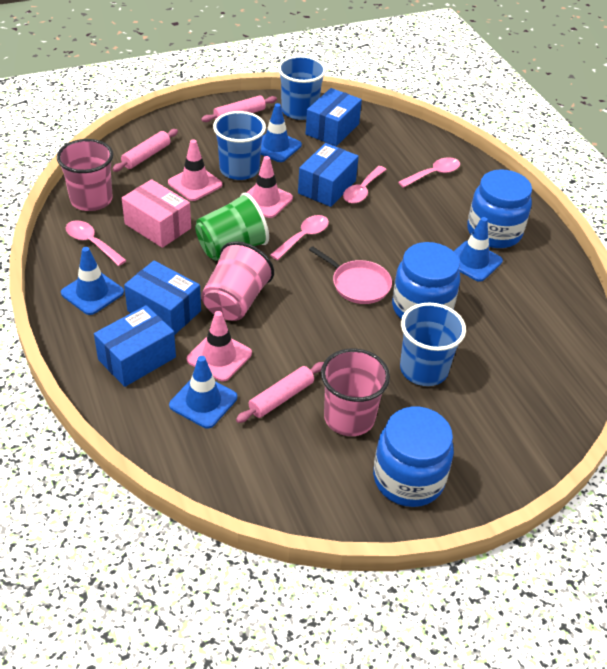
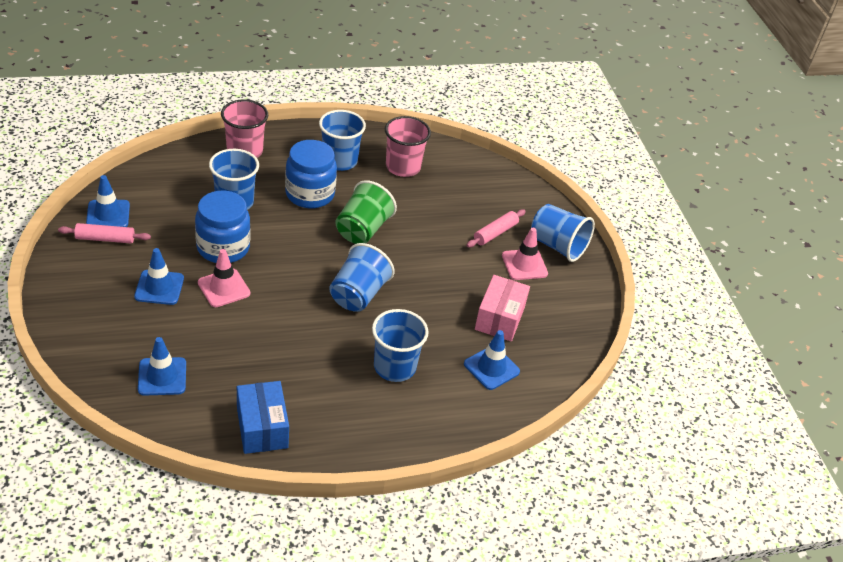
blue box: 4 -> 1
blue cup: 3 -> 5
blue jar: 3 -> 2
pink cup: 3 -> 2
pink pan: 1 -> 0
pink rolling pin: 3 -> 2
pink spoon: 4 -> 0
pink traffic cone: 3 -> 2

